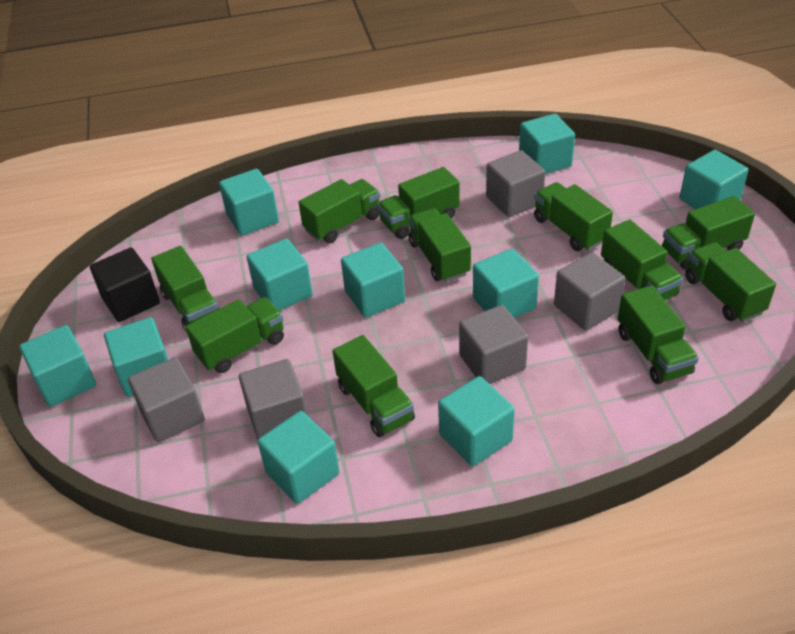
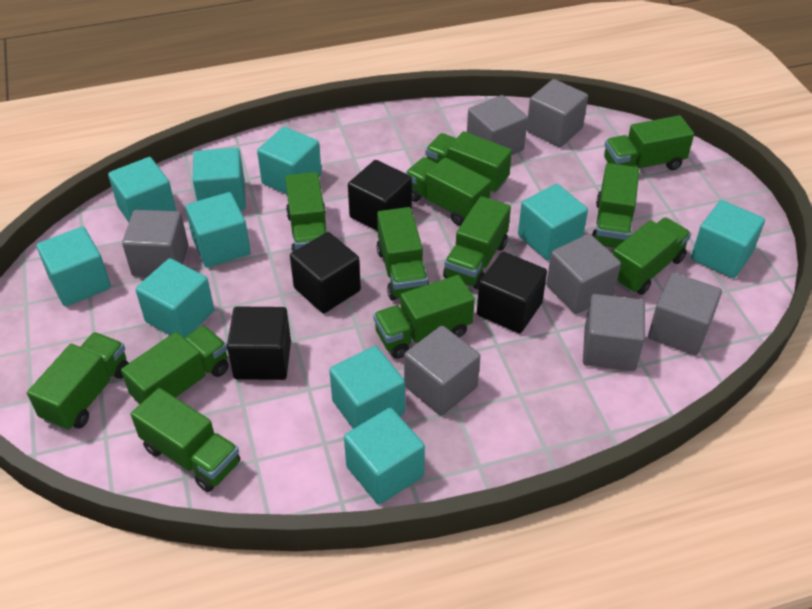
black cube: 1 -> 4
green truck: 11 -> 12
grey cube: 5 -> 7

